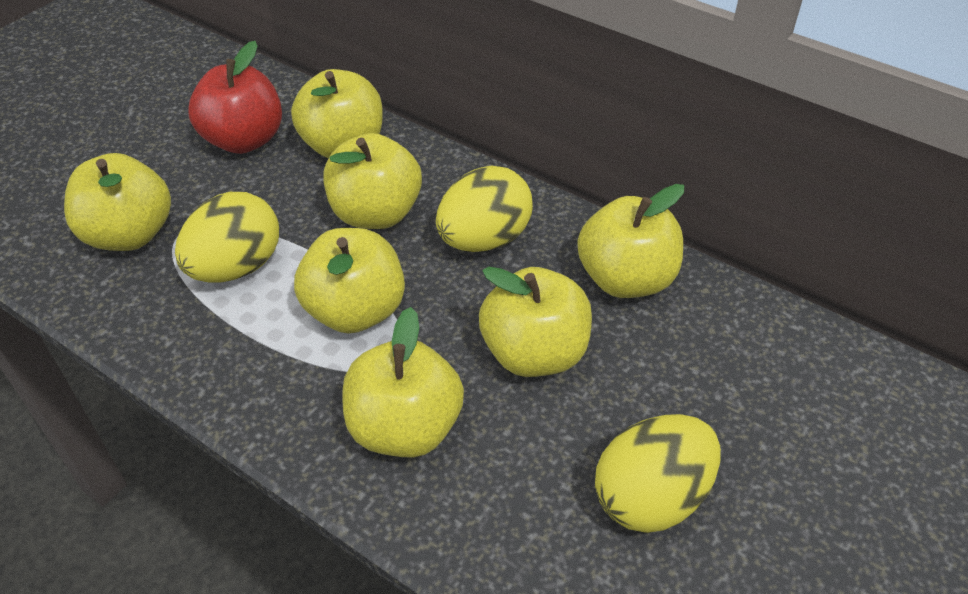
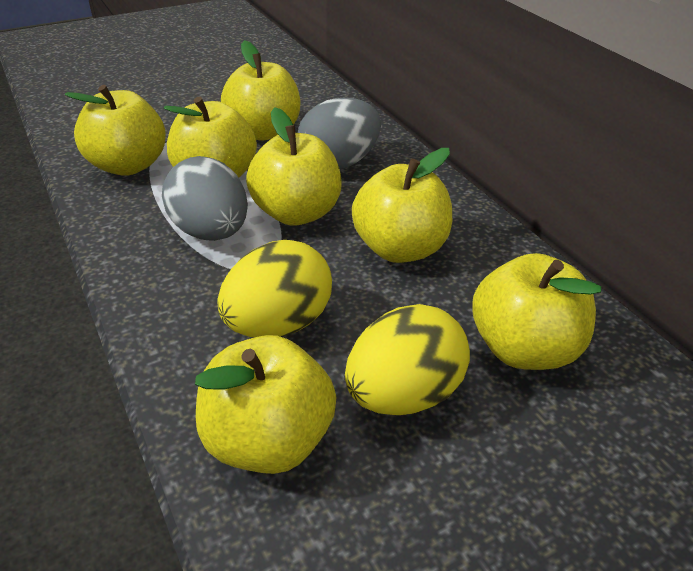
grey egg: 0 -> 2
red apple: 1 -> 0
yellow egg: 3 -> 2

